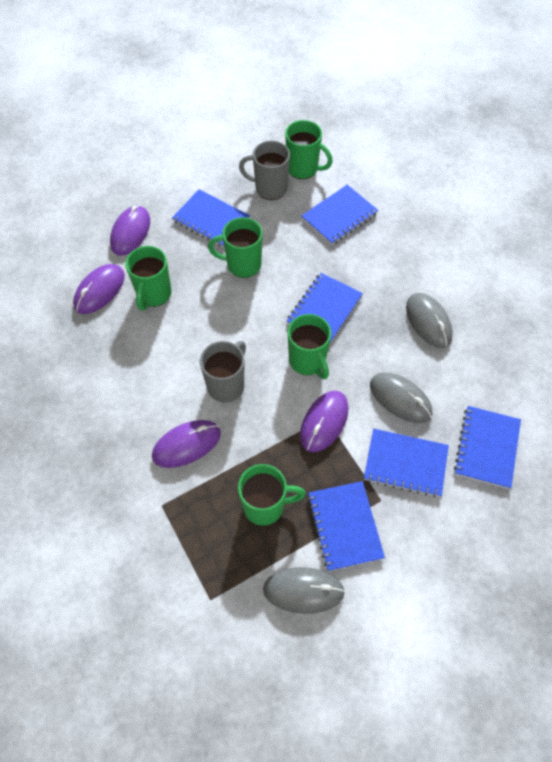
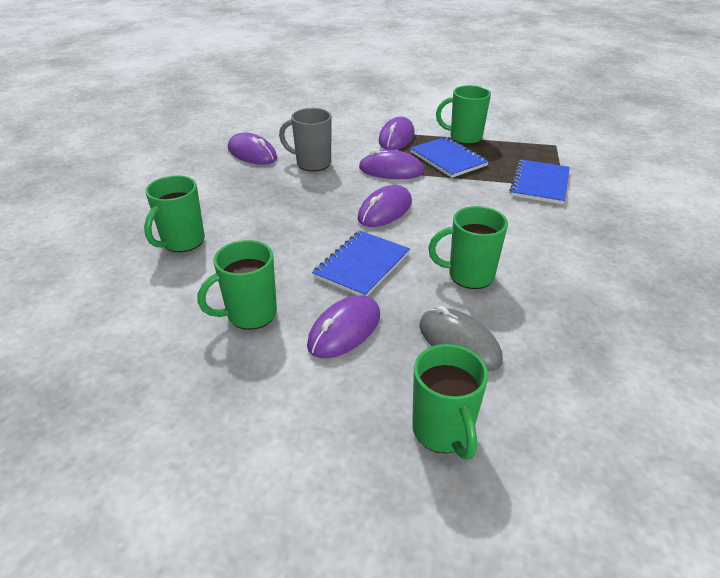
blue notebook: 6 -> 3
grey mouse: 3 -> 1
grey mug: 2 -> 1
purple mouse: 4 -> 5

